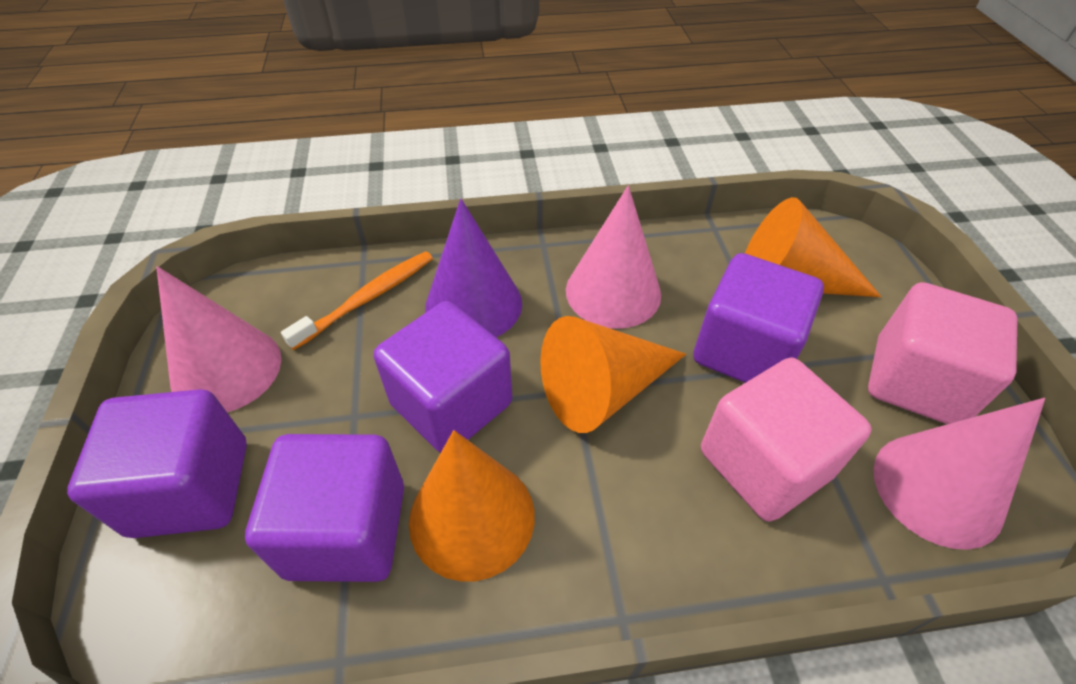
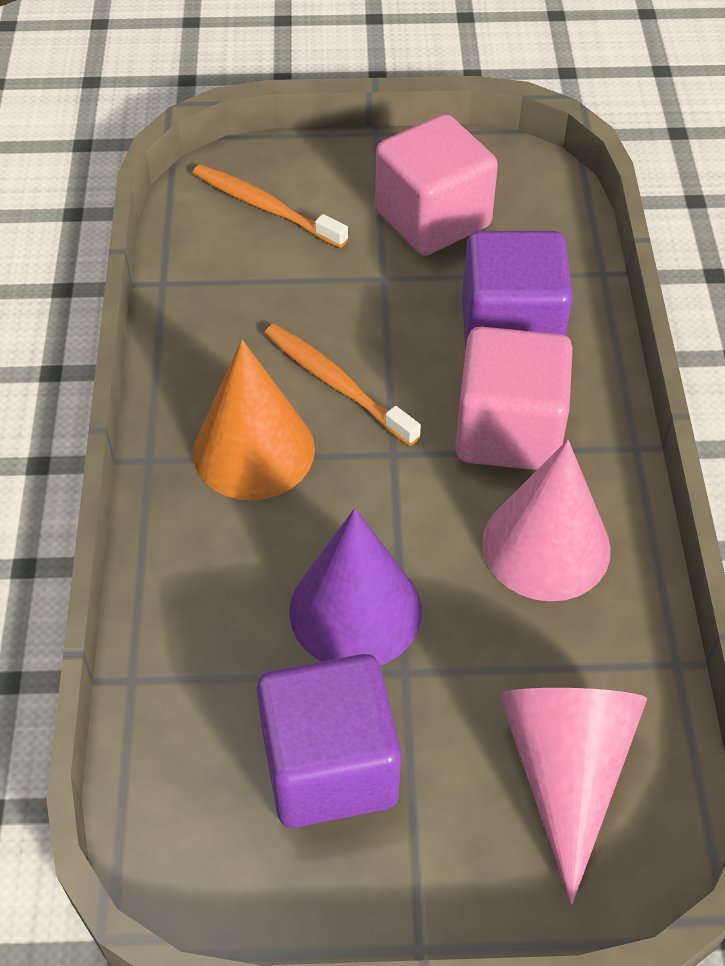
orange cone: 3 -> 1
orange toothbrush: 1 -> 2
pink cone: 3 -> 2
purple cube: 4 -> 2

